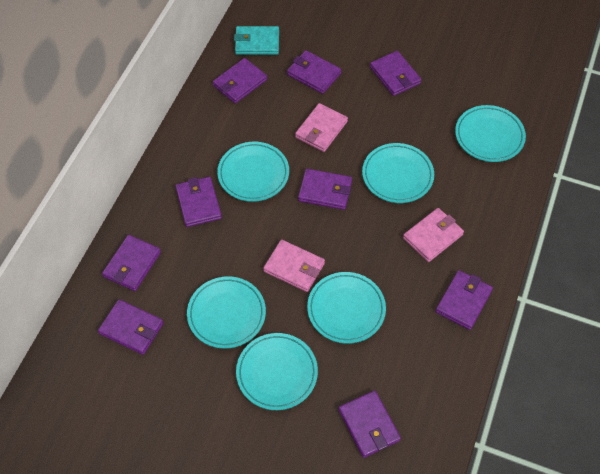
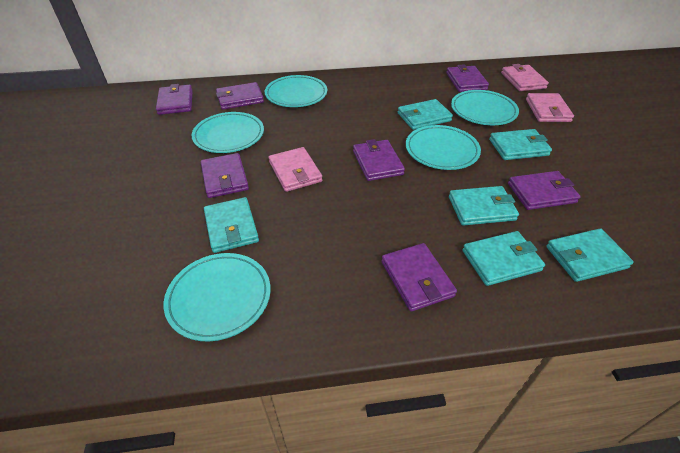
purple wallet: 9 -> 7
turquoise plate: 6 -> 5
turquoise wallet: 1 -> 6

